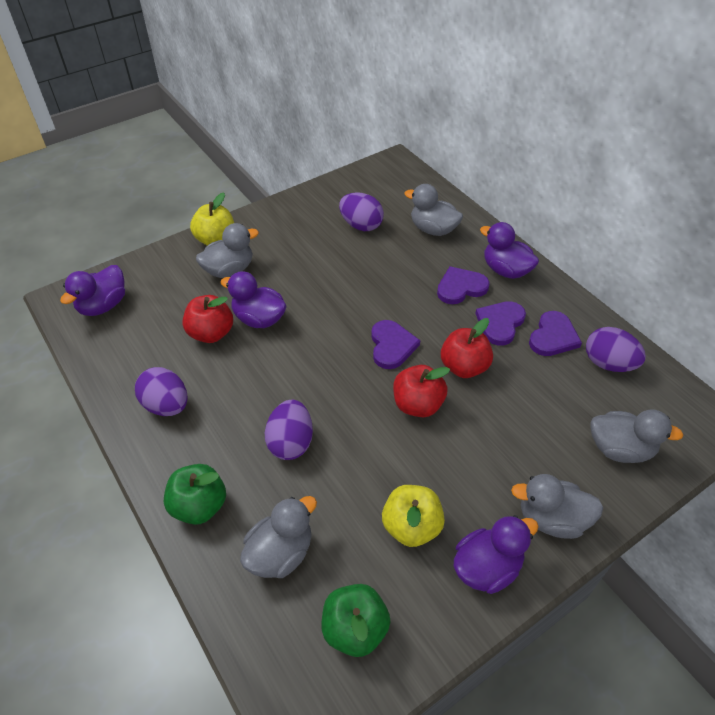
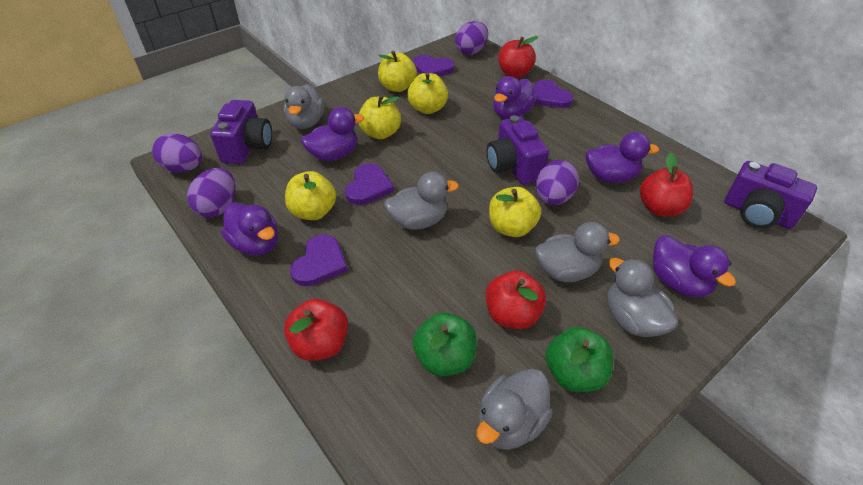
purple camera: 0 -> 3
purple duck: 4 -> 5
red apple: 3 -> 4
yellow apple: 2 -> 5

